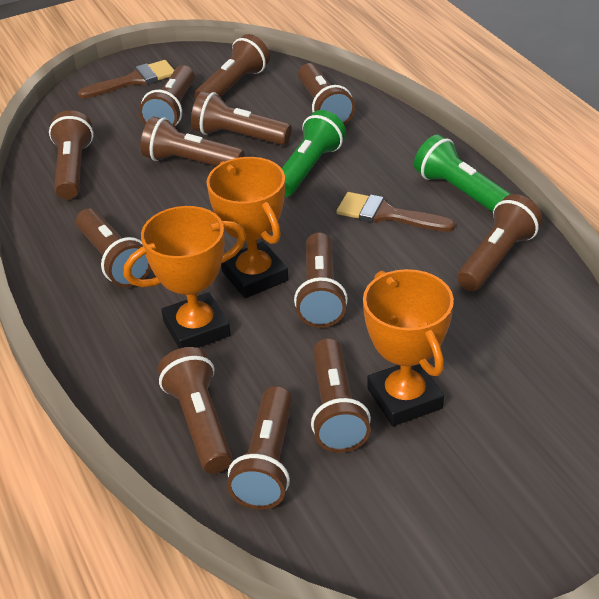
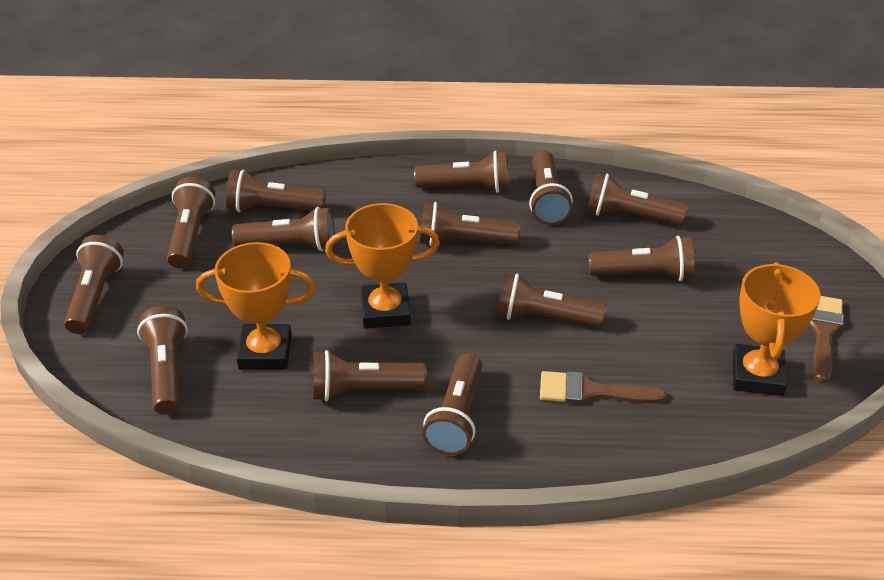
brown flashlight: 12 -> 13
green flashlight: 2 -> 0

